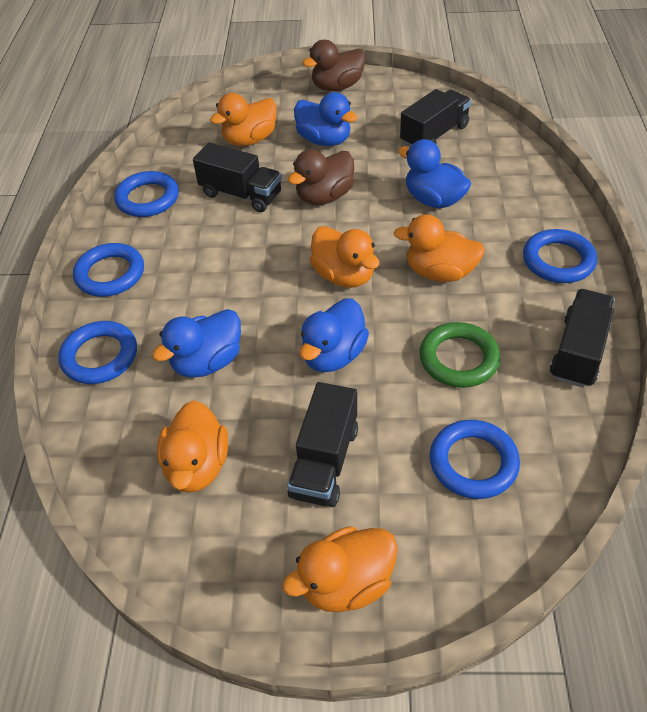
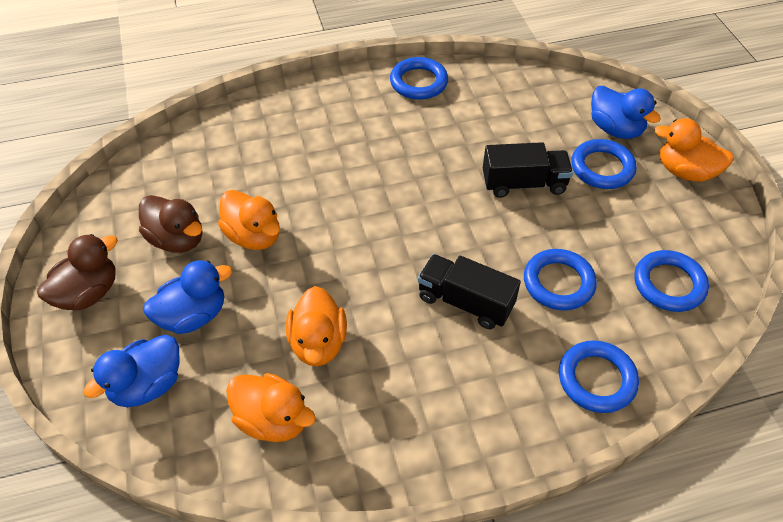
black truck: 4 -> 2
blue duck: 4 -> 3
green ring: 1 -> 0
orange duck: 5 -> 4

